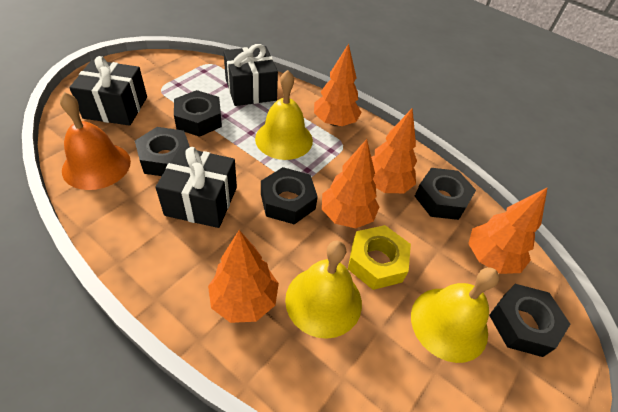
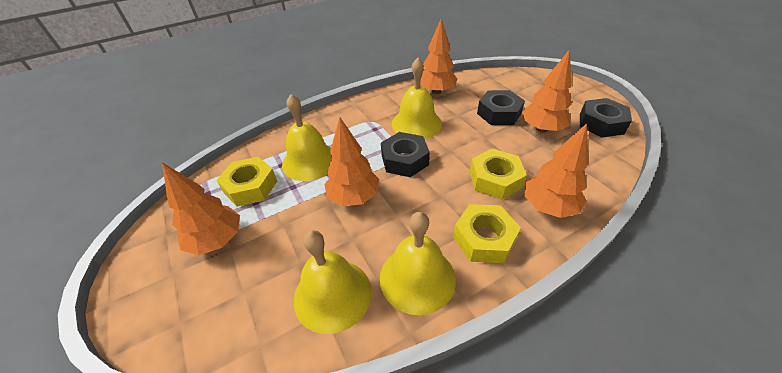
black gift: 3 -> 0
black nut: 5 -> 3
orange bell: 1 -> 0
yellow bell: 3 -> 4
yellow nut: 1 -> 3

